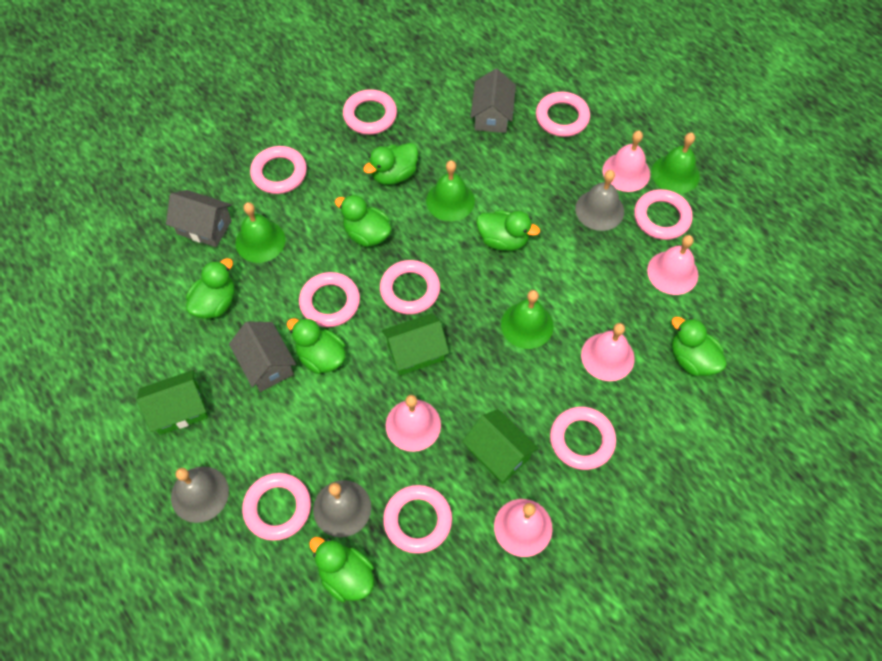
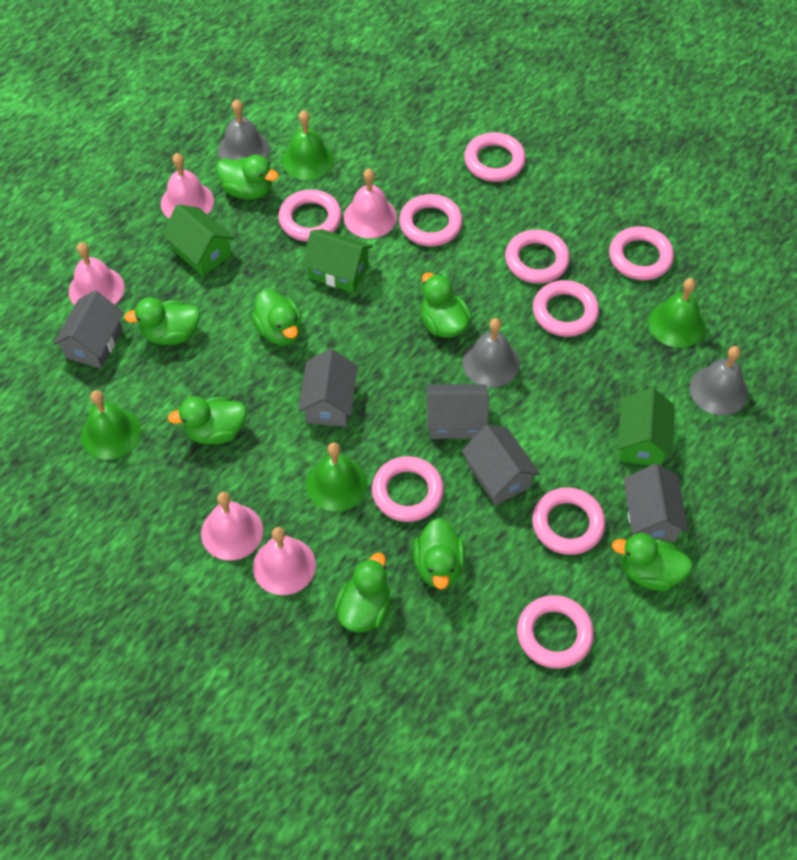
green duck: 7 -> 8
grey house: 3 -> 5

